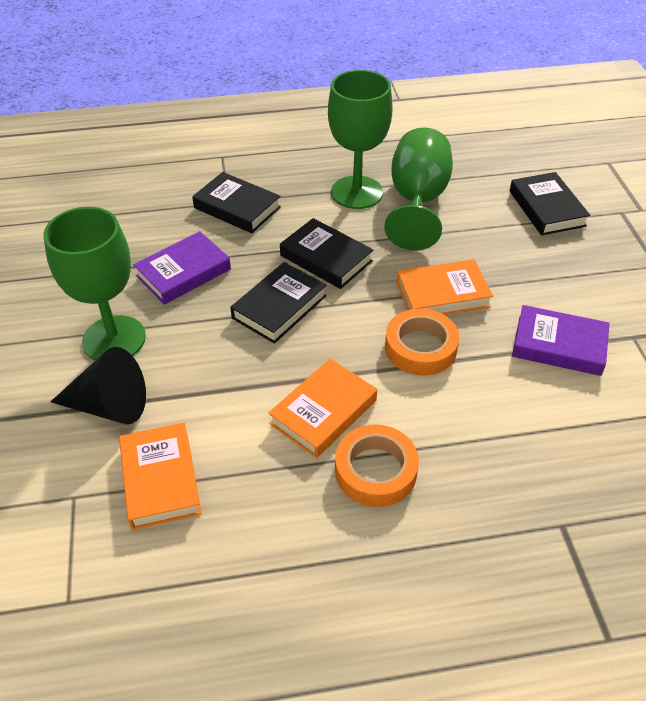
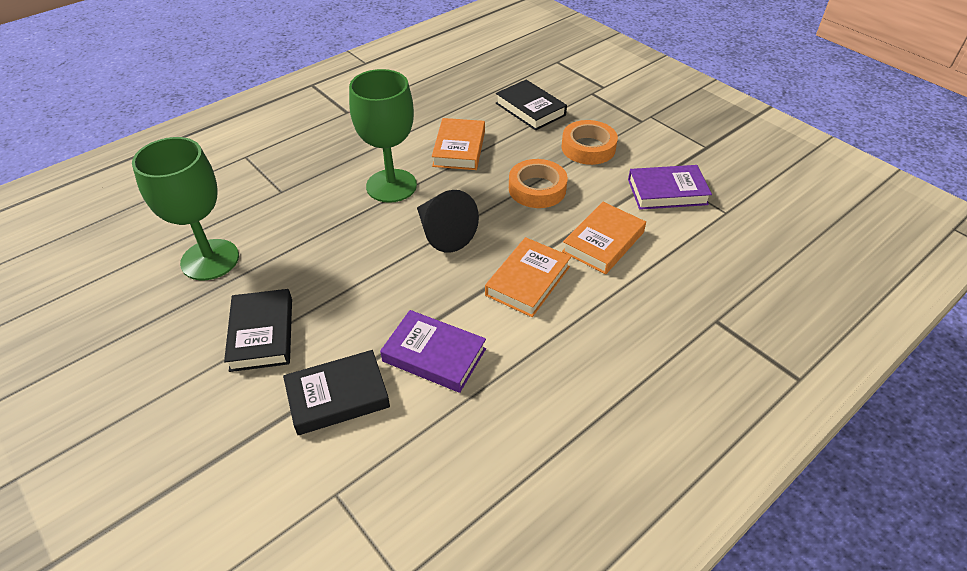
black book: 4 -> 3
green goblet: 3 -> 2

